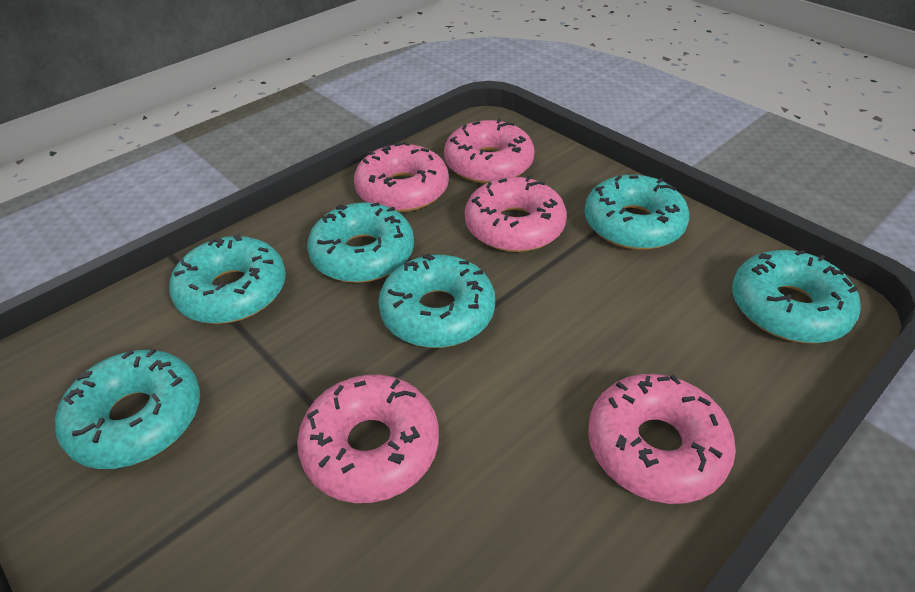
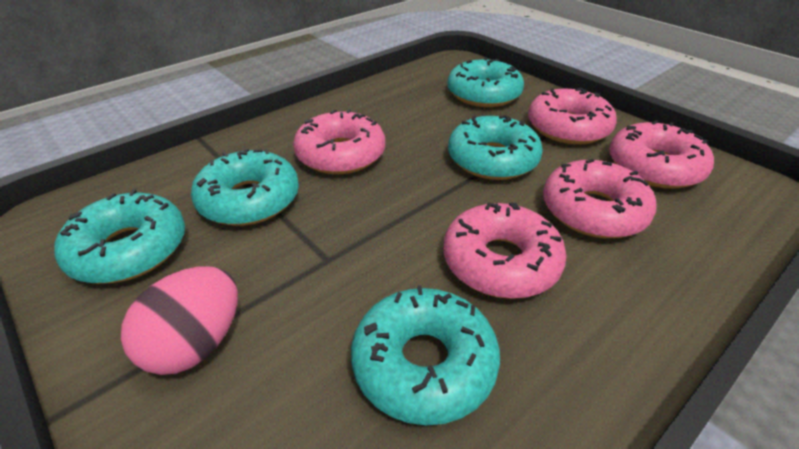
pink egg: 0 -> 1
turquoise donut: 6 -> 5

